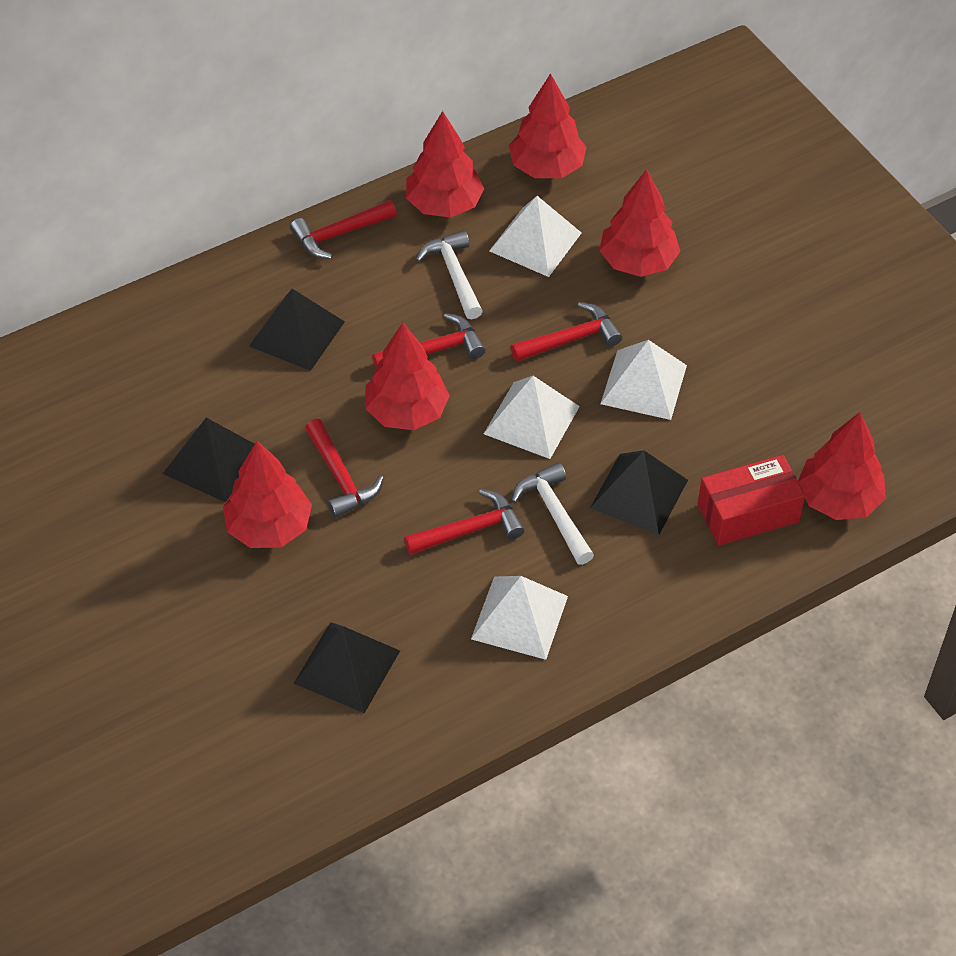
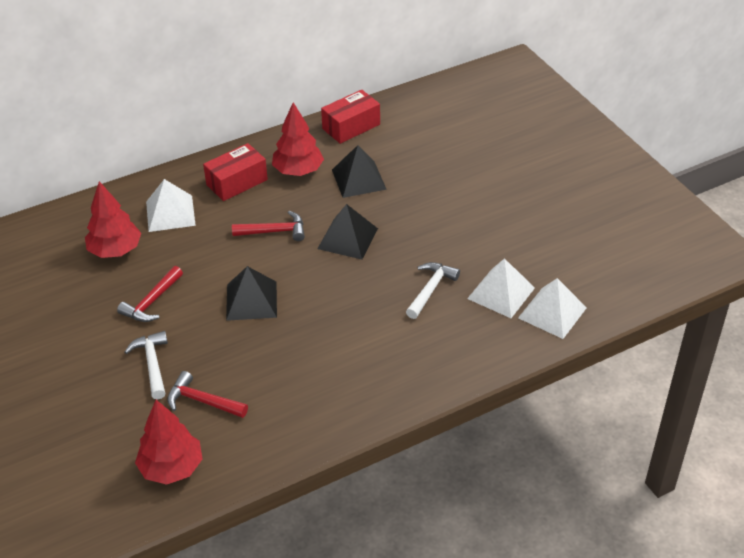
black pyramid: 4 -> 3
red box: 1 -> 2
red hammer: 5 -> 3
red tree: 6 -> 3
white pyramid: 4 -> 3

